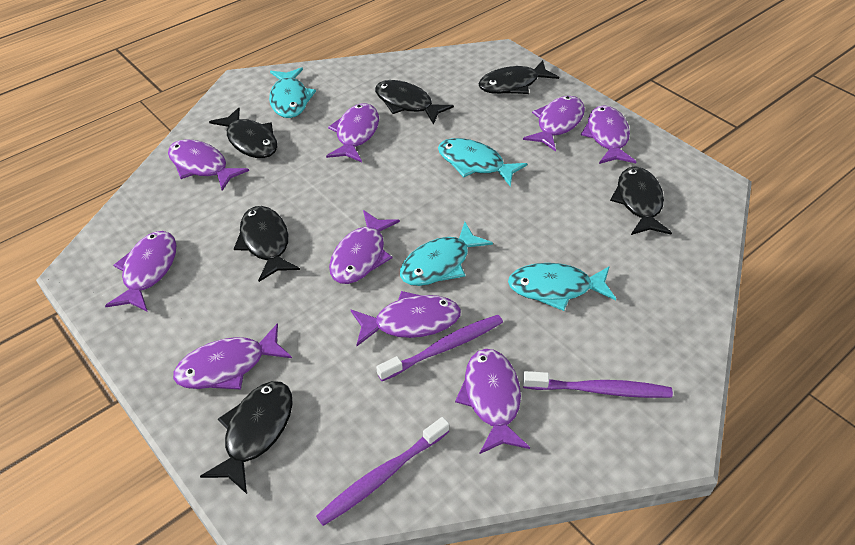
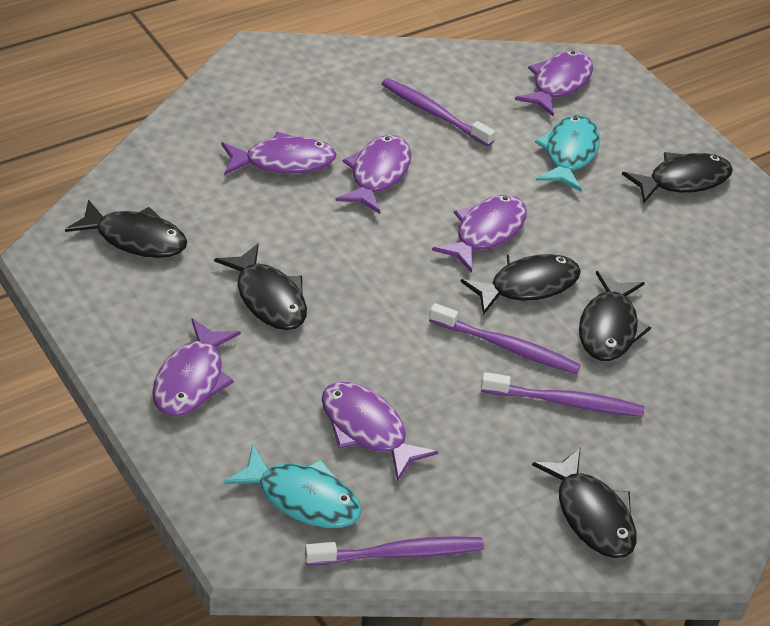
purple fish: 9 -> 6
purple toothbrush: 3 -> 4
turquoise fish: 4 -> 2

